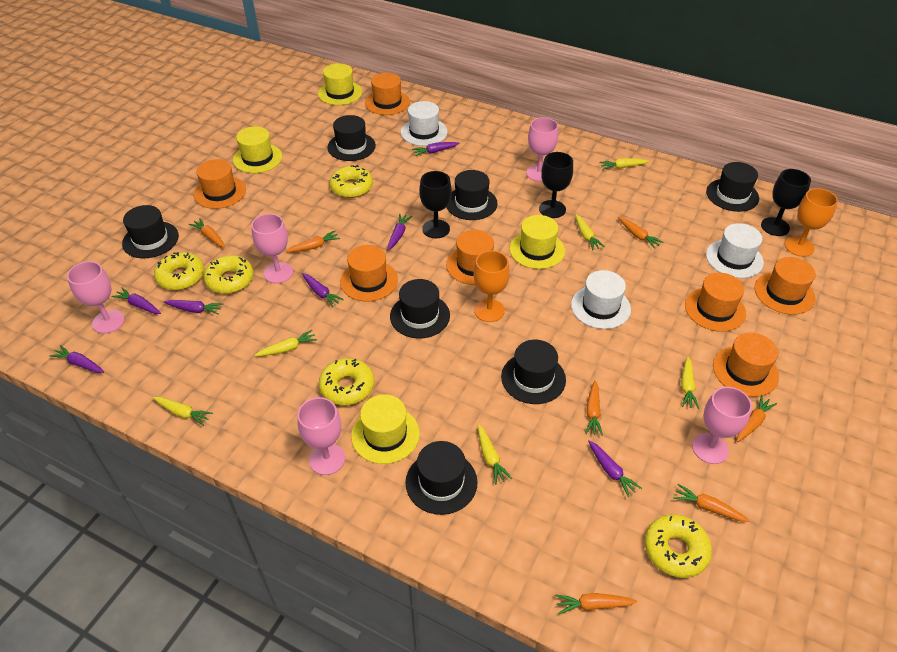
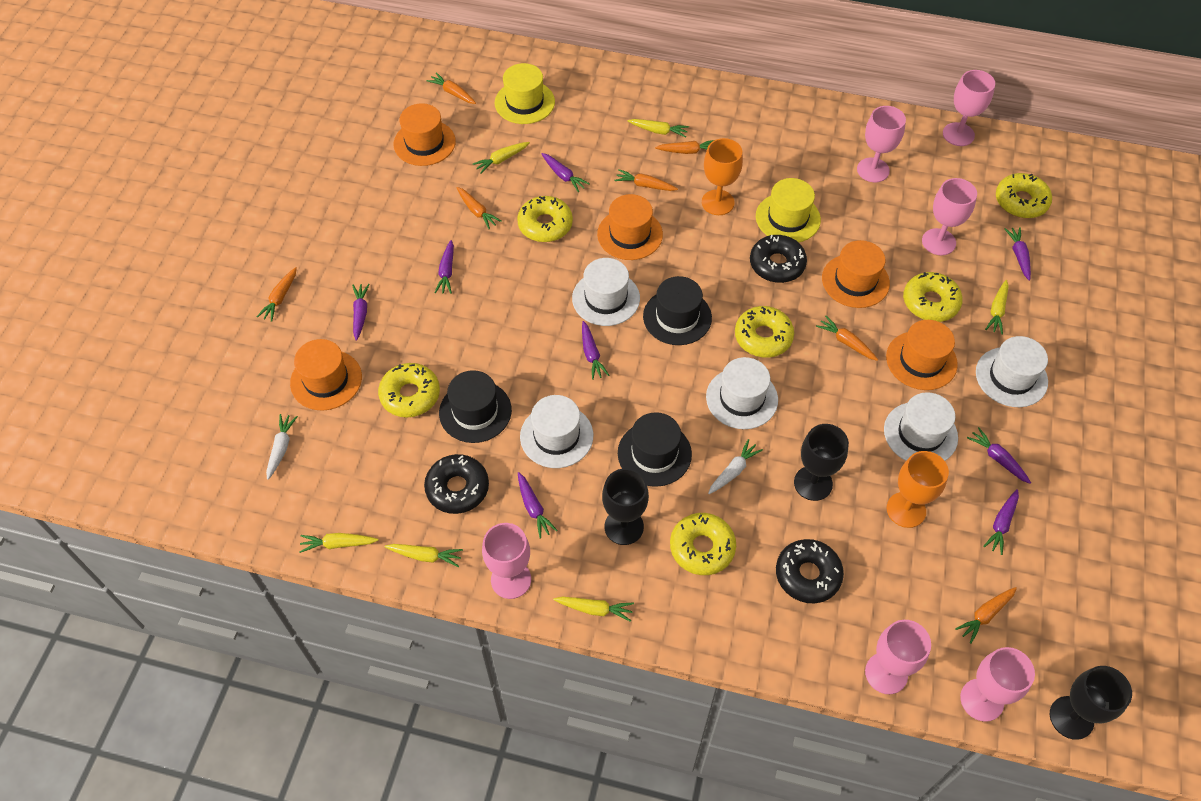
black donut: 0 -> 3
black hat: 7 -> 3
orange hat: 7 -> 5
pink goblet: 5 -> 6
purple carrot: 7 -> 8
white carrot: 0 -> 2
white hat: 3 -> 5
yellow donut: 5 -> 6
yellow hat: 4 -> 2

